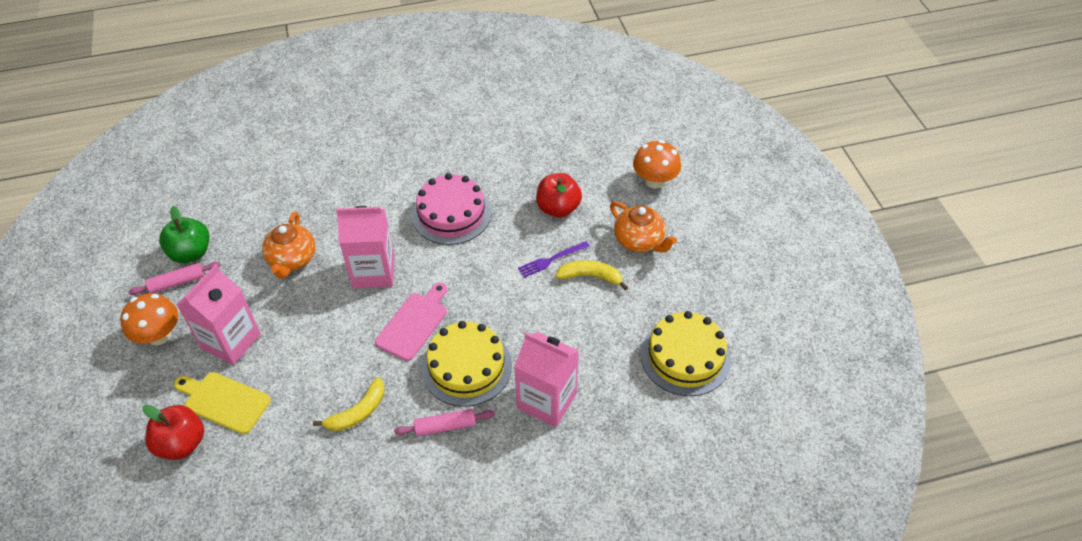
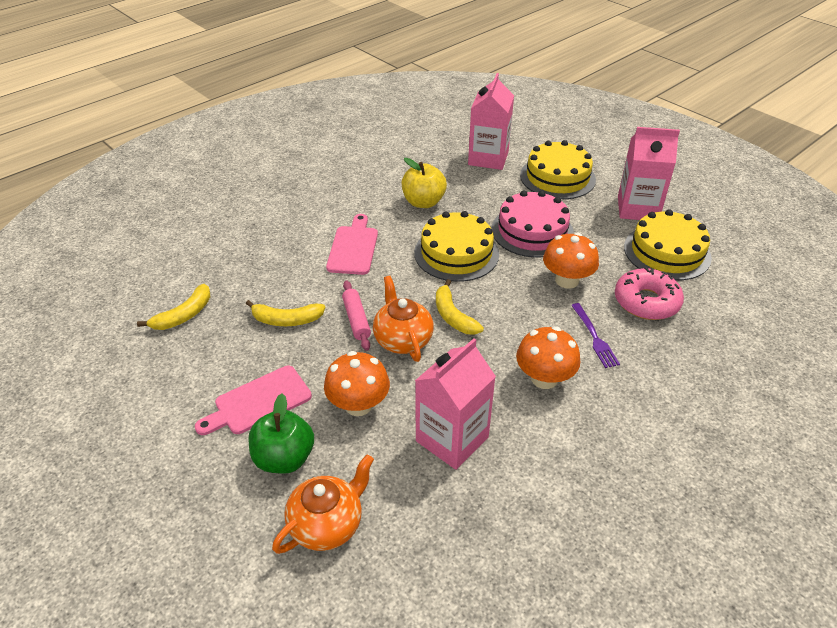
orange mushroom: 2 -> 3
pink cutting board: 1 -> 2
pink donut: 0 -> 1
pink rolling pin: 2 -> 1
red apple: 2 -> 0
yellow apple: 0 -> 1
yellow banana: 2 -> 3
yellow cake: 2 -> 3
yellow cutting board: 1 -> 0

